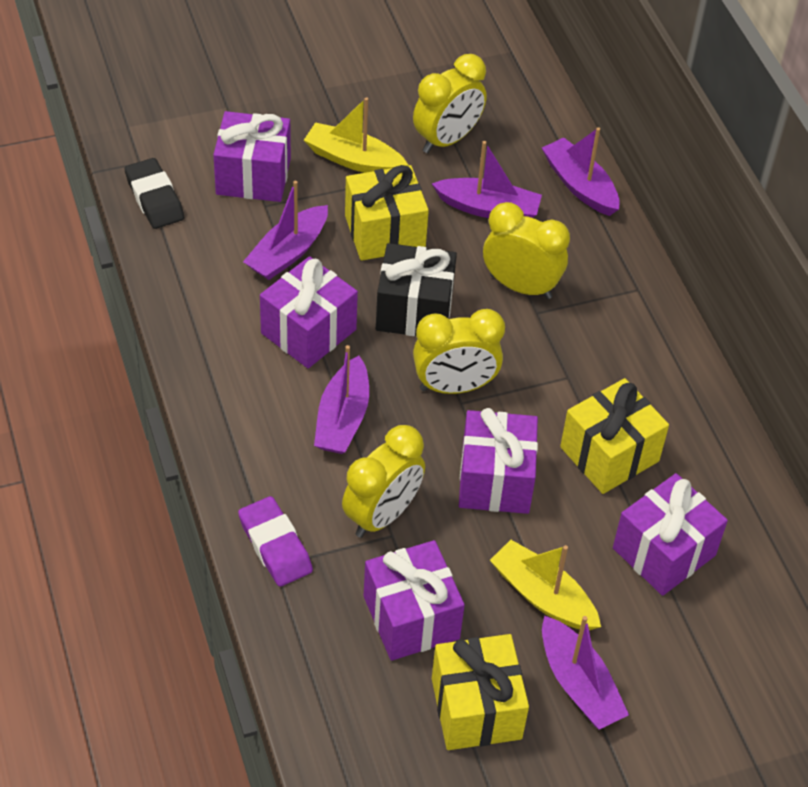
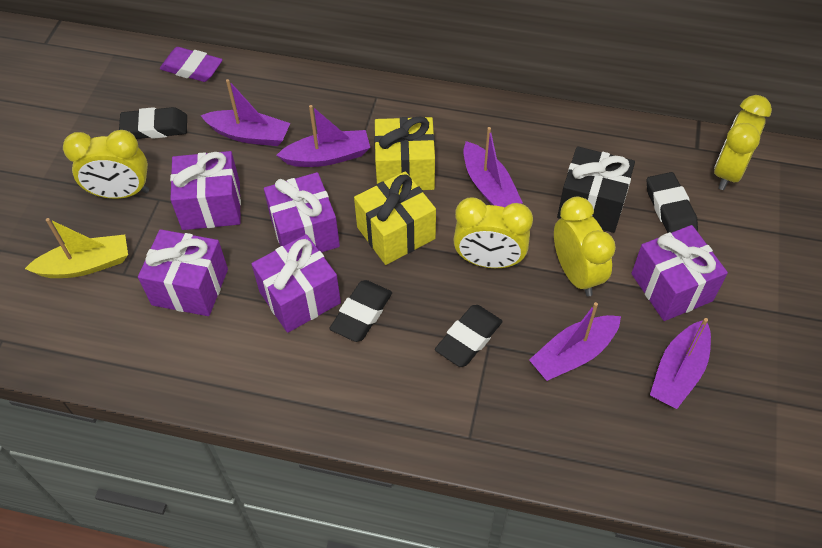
black eraser: 1 -> 4
yellow boat: 2 -> 1
yellow gift: 3 -> 2

